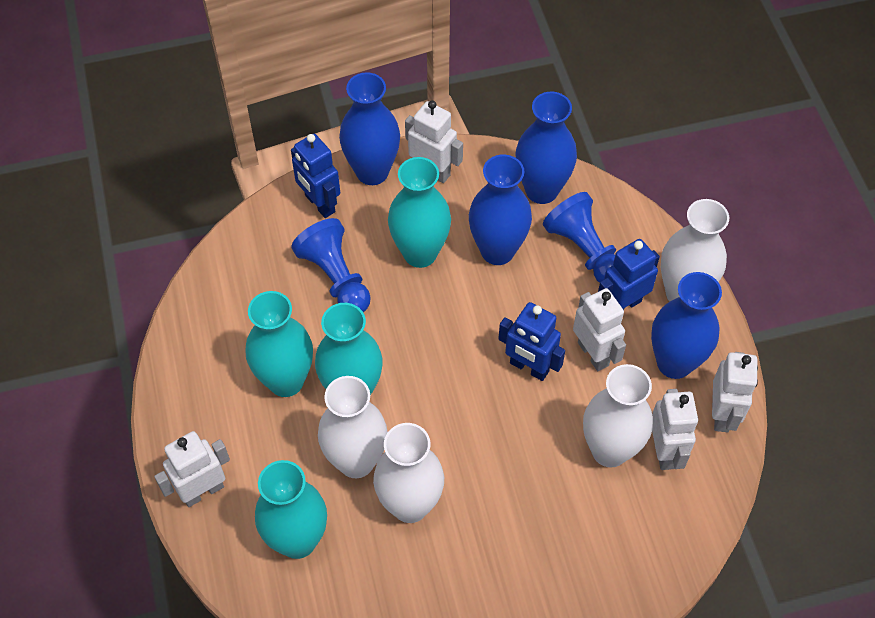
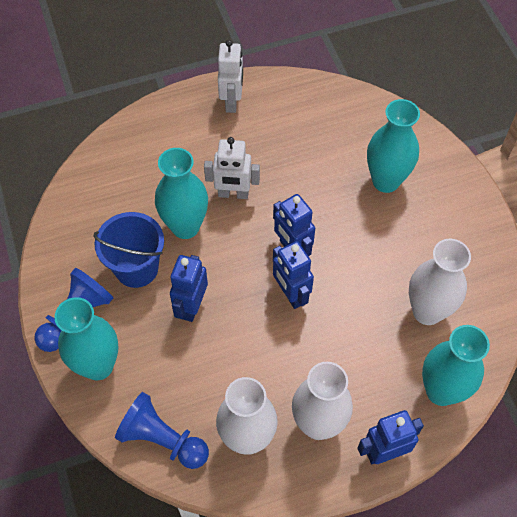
blue bucket: 0 -> 1
blue robot: 3 -> 4
blue vase: 4 -> 0
white robot: 5 -> 2
white vase: 4 -> 3

